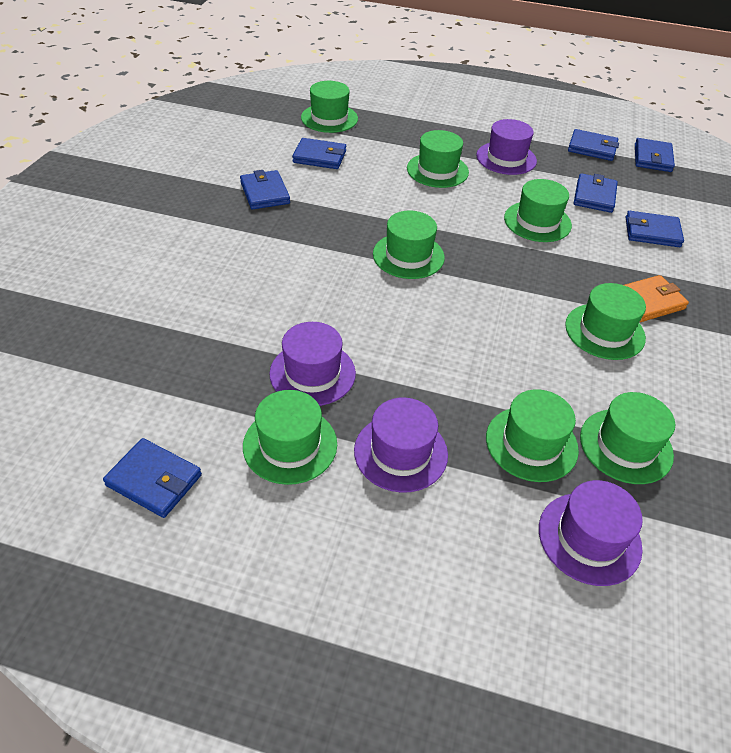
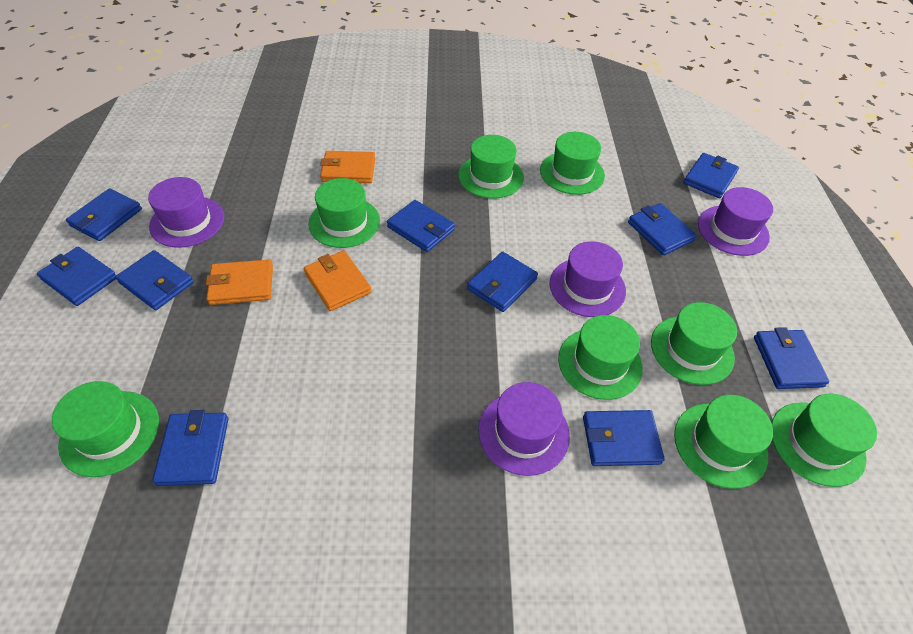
blue wallet: 7 -> 10
orange wallet: 1 -> 3

